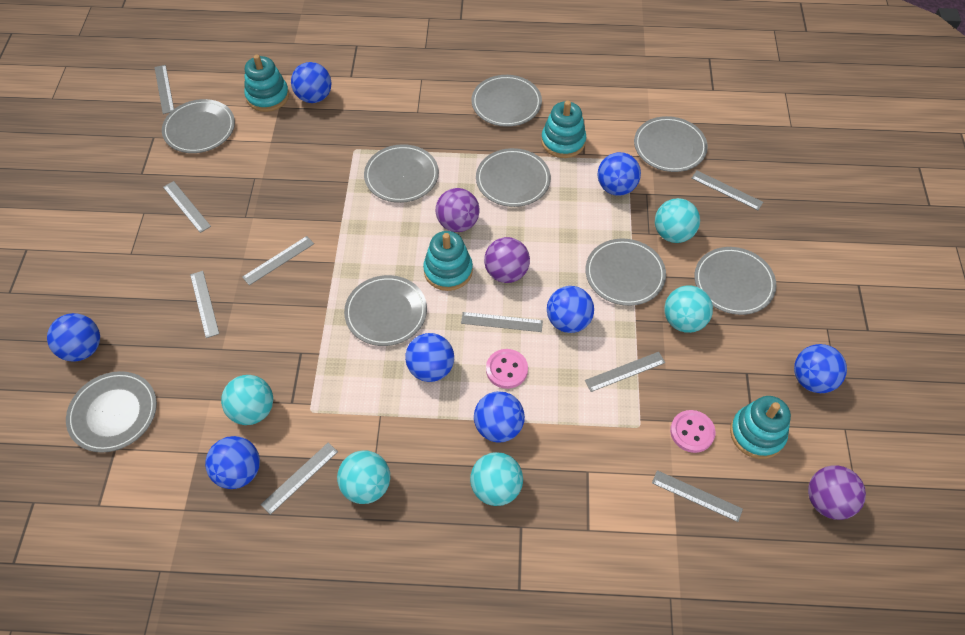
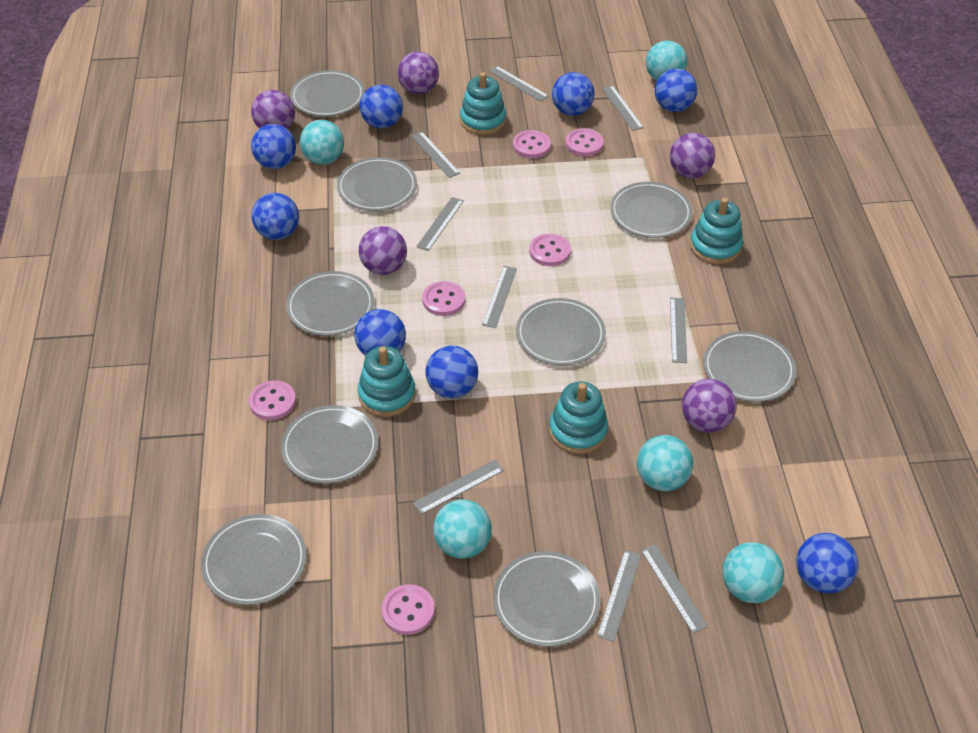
pink button: 2 -> 6
purple ball: 3 -> 5

